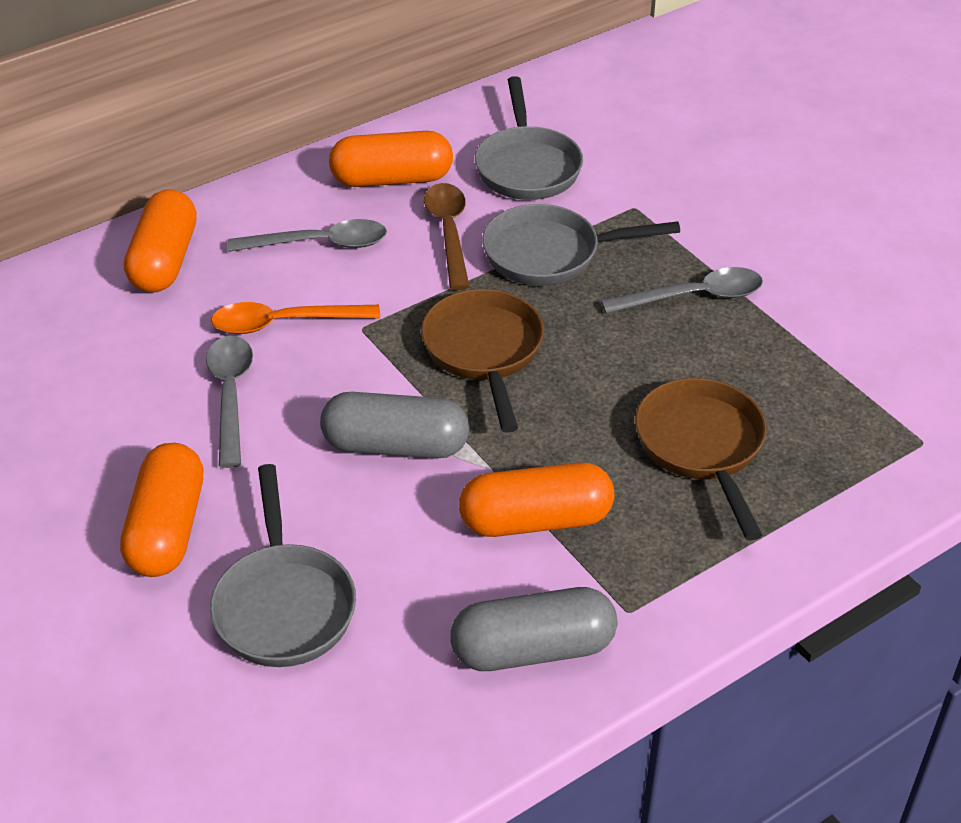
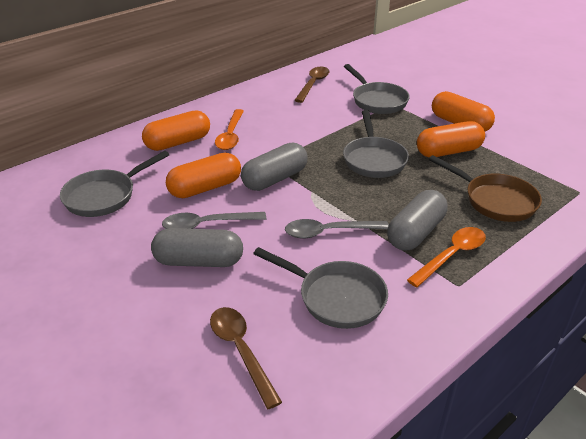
brown pan: 2 -> 1
brown spoon: 1 -> 2
grey capsule: 2 -> 3
grey pan: 3 -> 4
grey spoon: 3 -> 2
orange spoon: 1 -> 2

